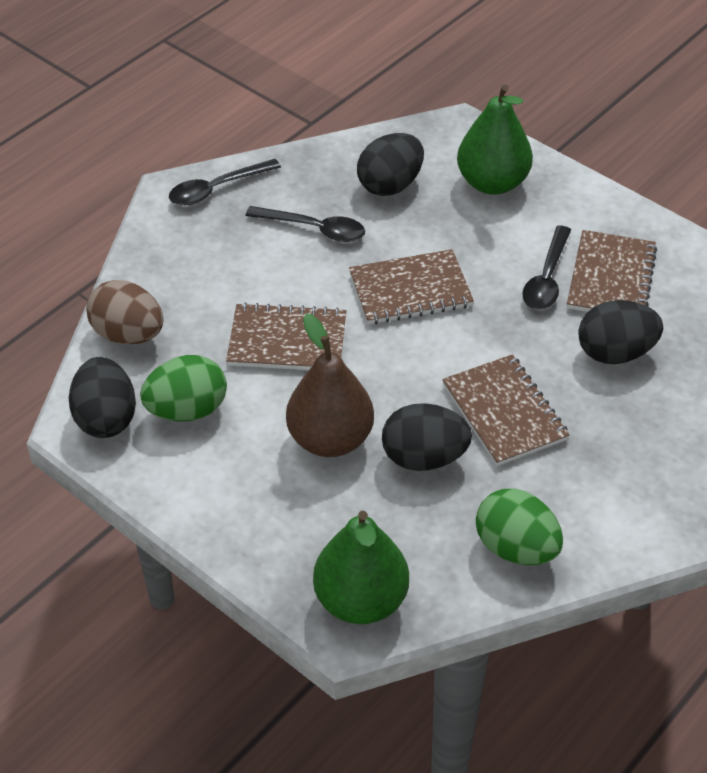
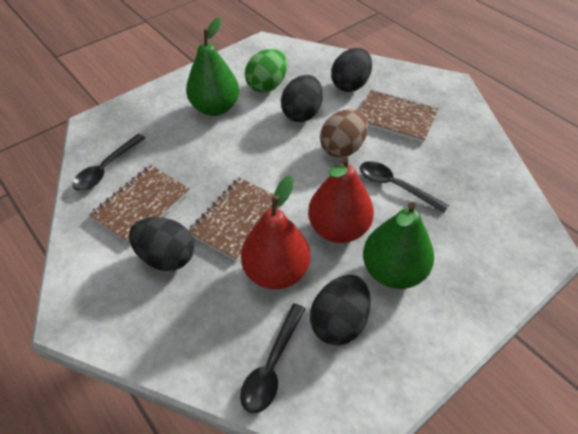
brown notebook: 4 -> 3
brown pear: 1 -> 0
green egg: 2 -> 1
red pear: 0 -> 2

